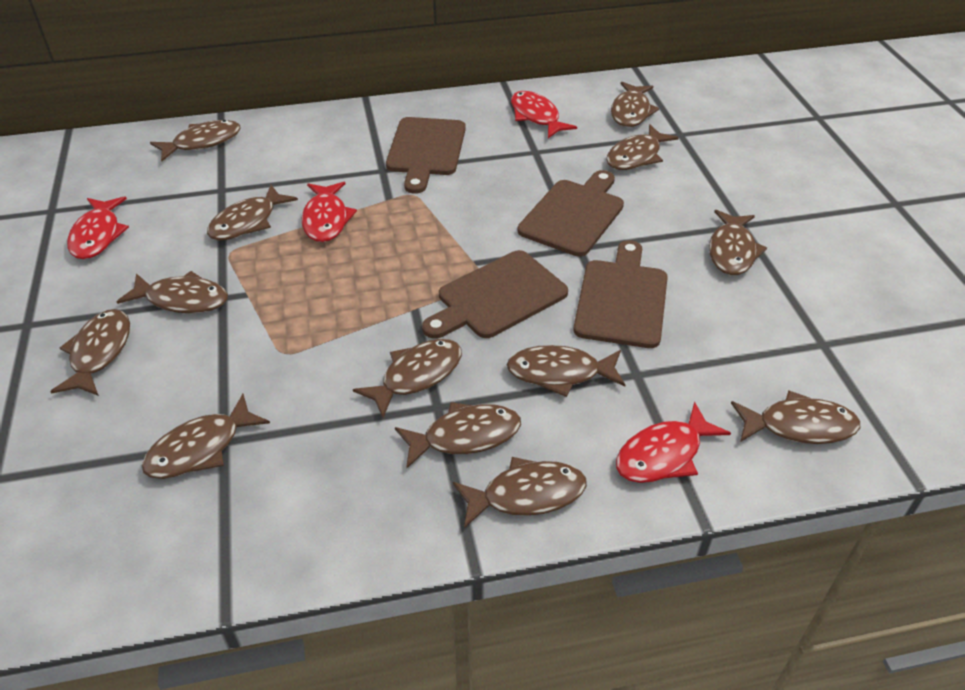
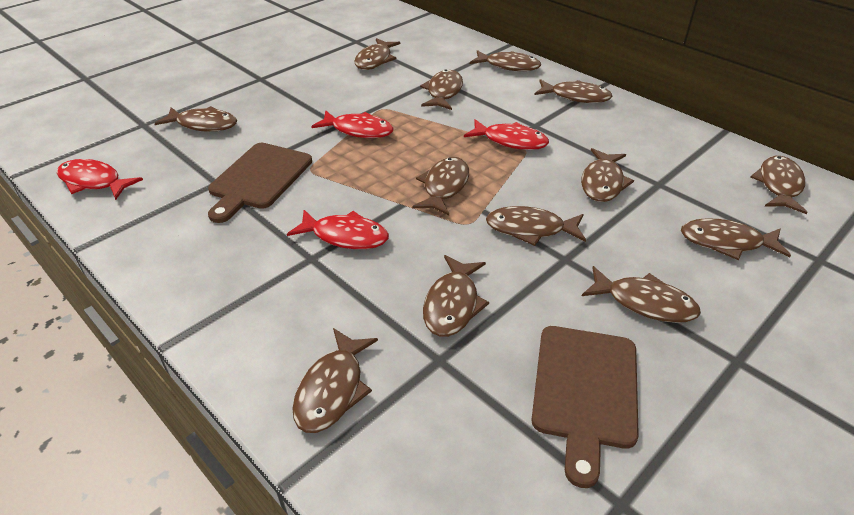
brown cutting board: 4 -> 2

